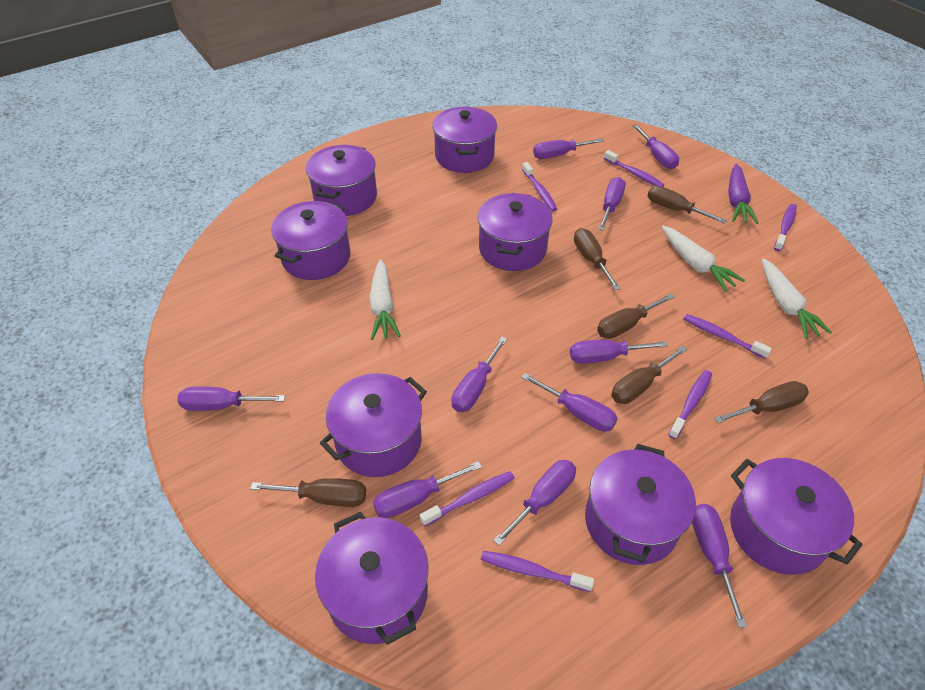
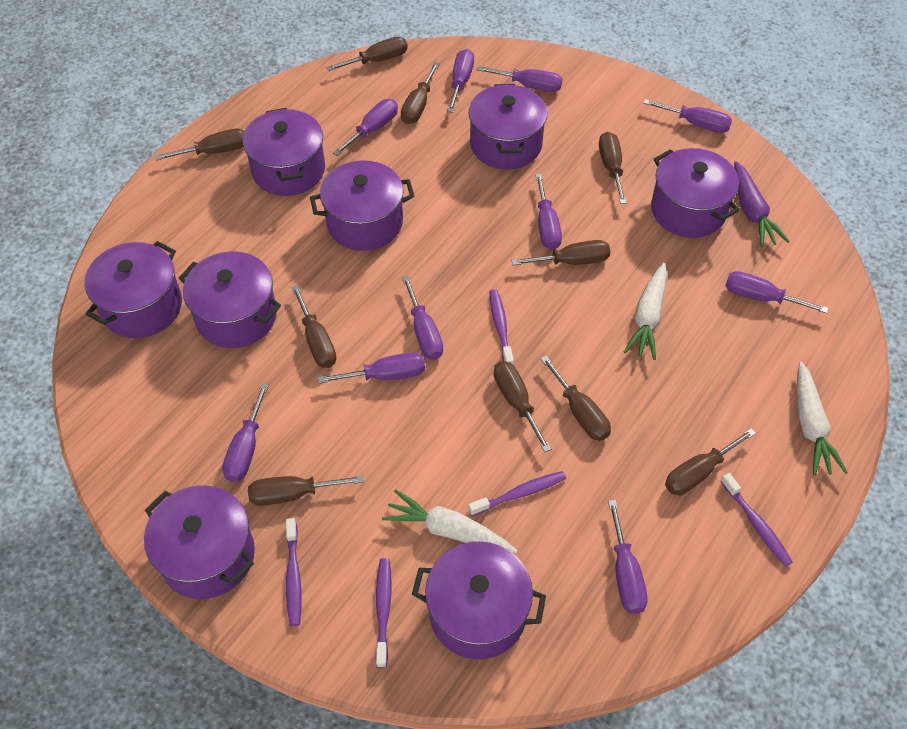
brown screwdriver: 6 -> 10
purple toothbrush: 7 -> 5

